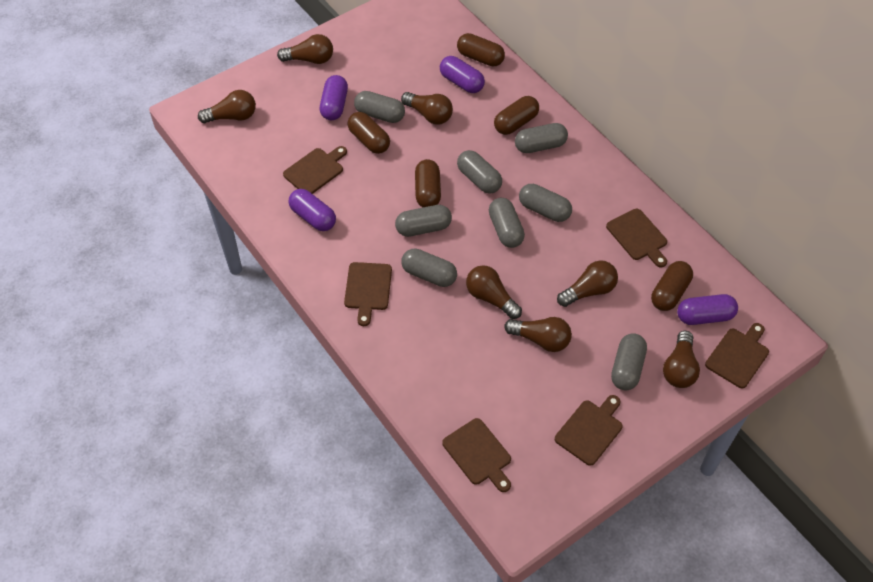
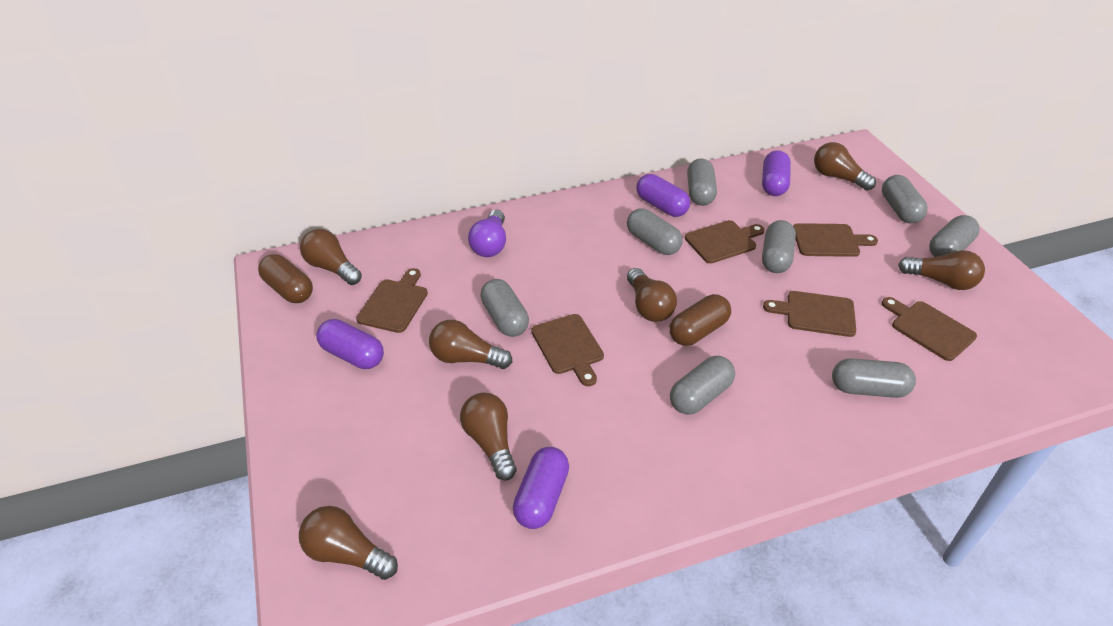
brown capsule: 5 -> 2
purple light bulb: 0 -> 1

